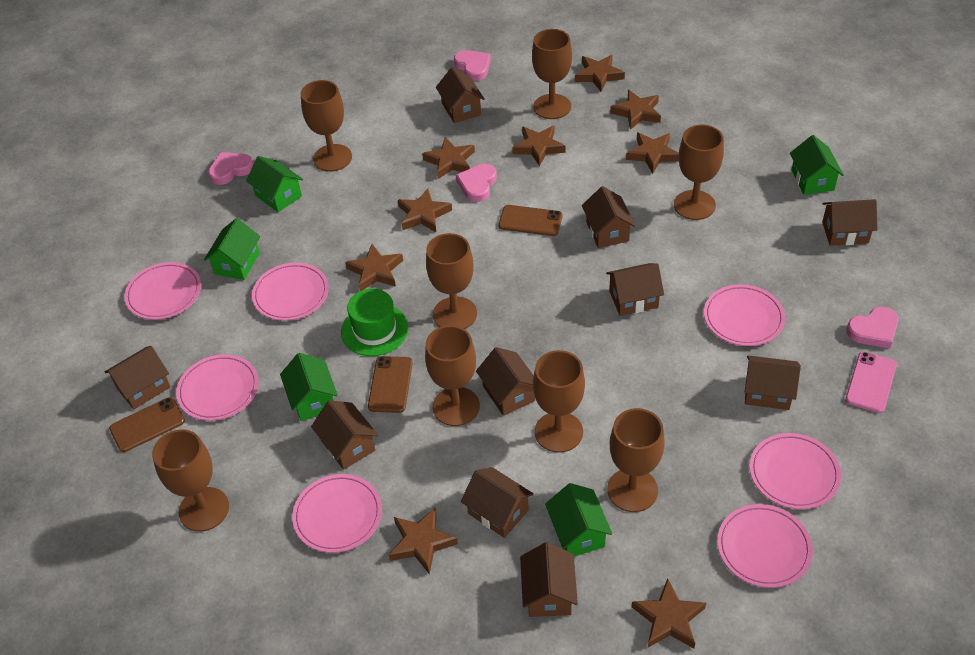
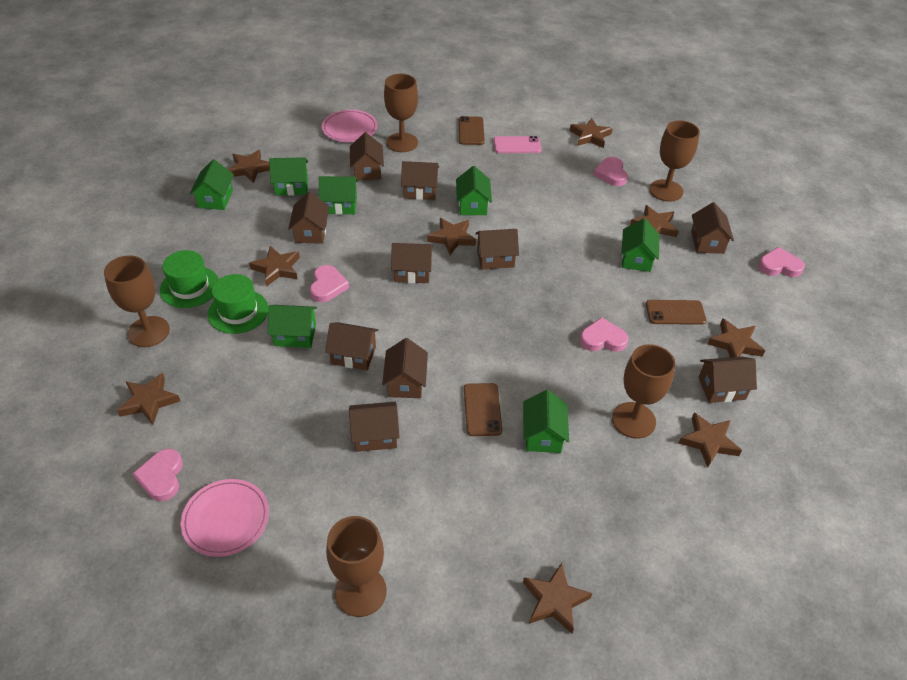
brown goblet: 8 -> 5
green hat: 1 -> 2
green house: 5 -> 7
pink heart: 4 -> 5
pink plate: 7 -> 2

